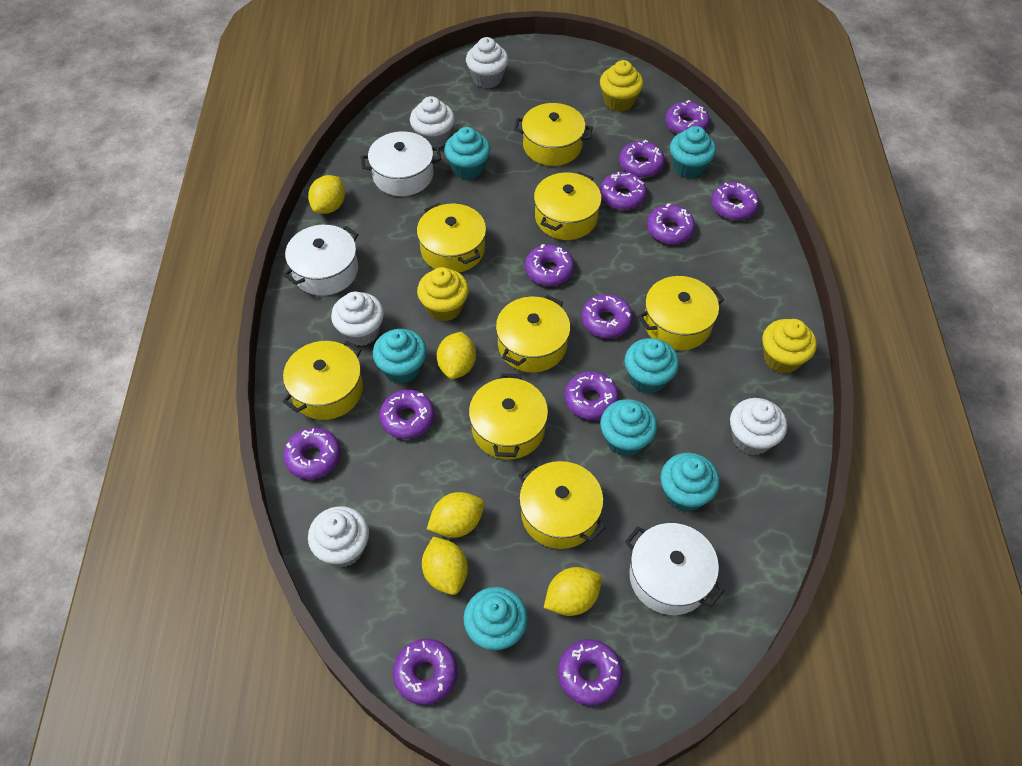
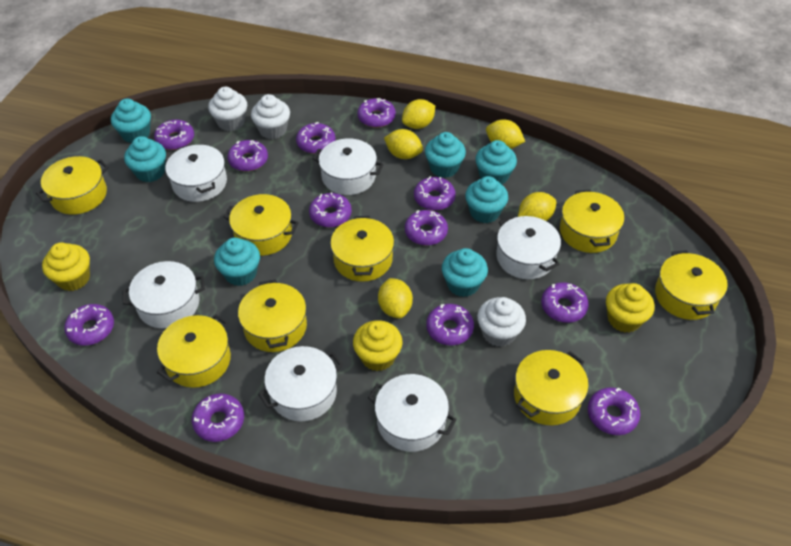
white cupcake: 5 -> 3
white pot: 3 -> 6

